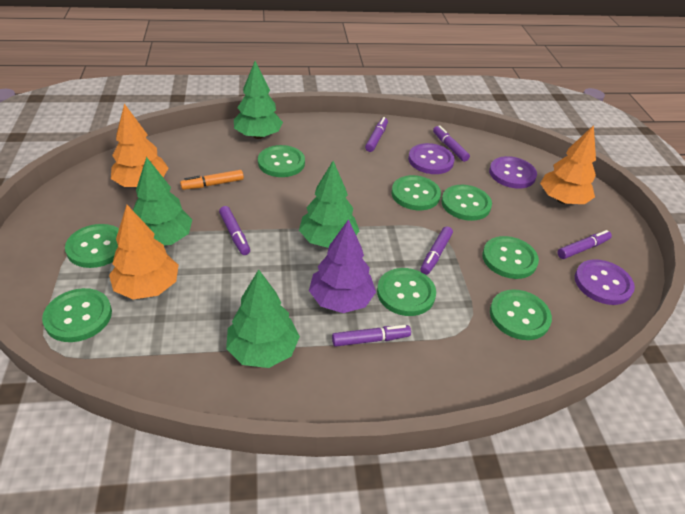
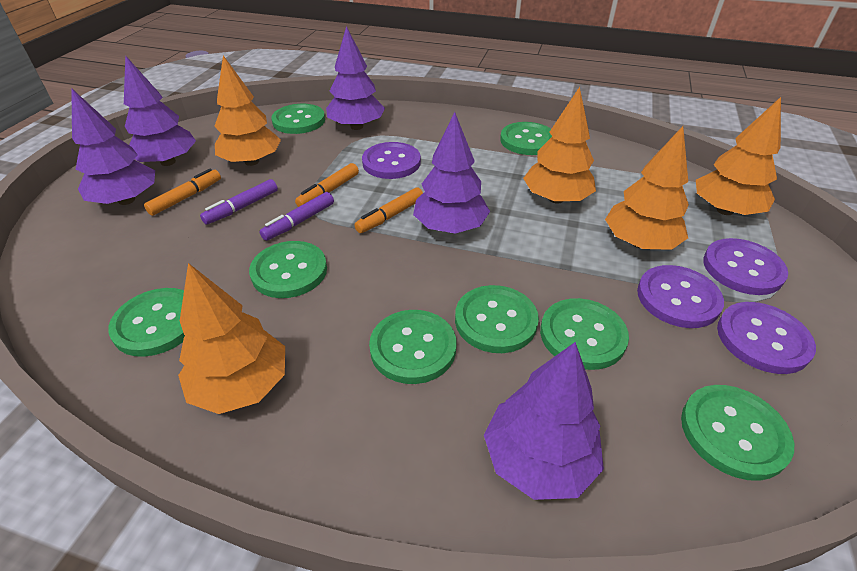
green tree: 4 -> 0
orange marker: 1 -> 3
orange tree: 3 -> 5
purple button: 3 -> 4
purple marker: 6 -> 2
purple tree: 1 -> 5

